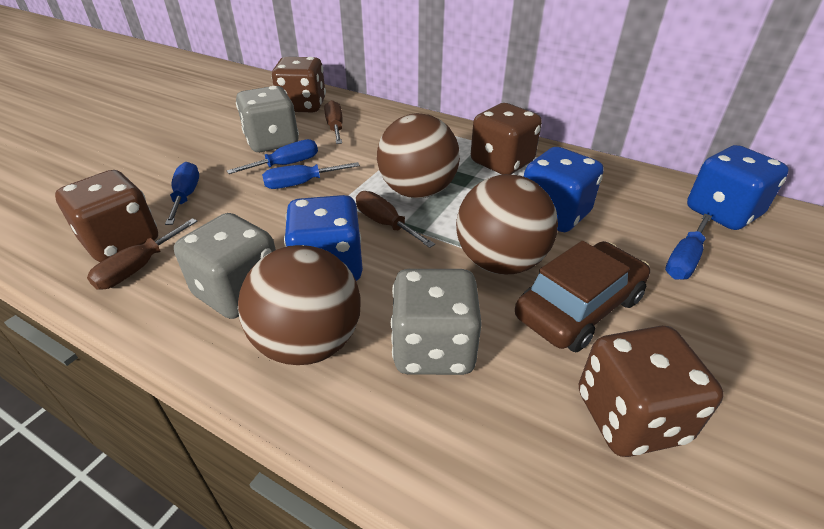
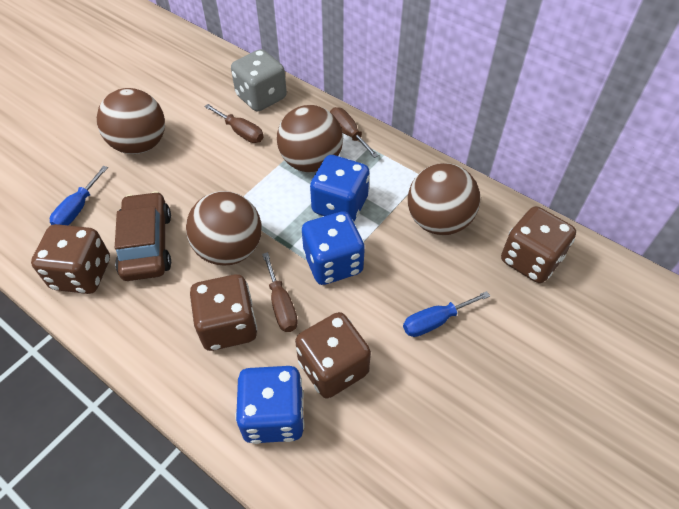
blue screwdriver: 4 -> 2
brown ball: 3 -> 4
grey dice: 3 -> 1

